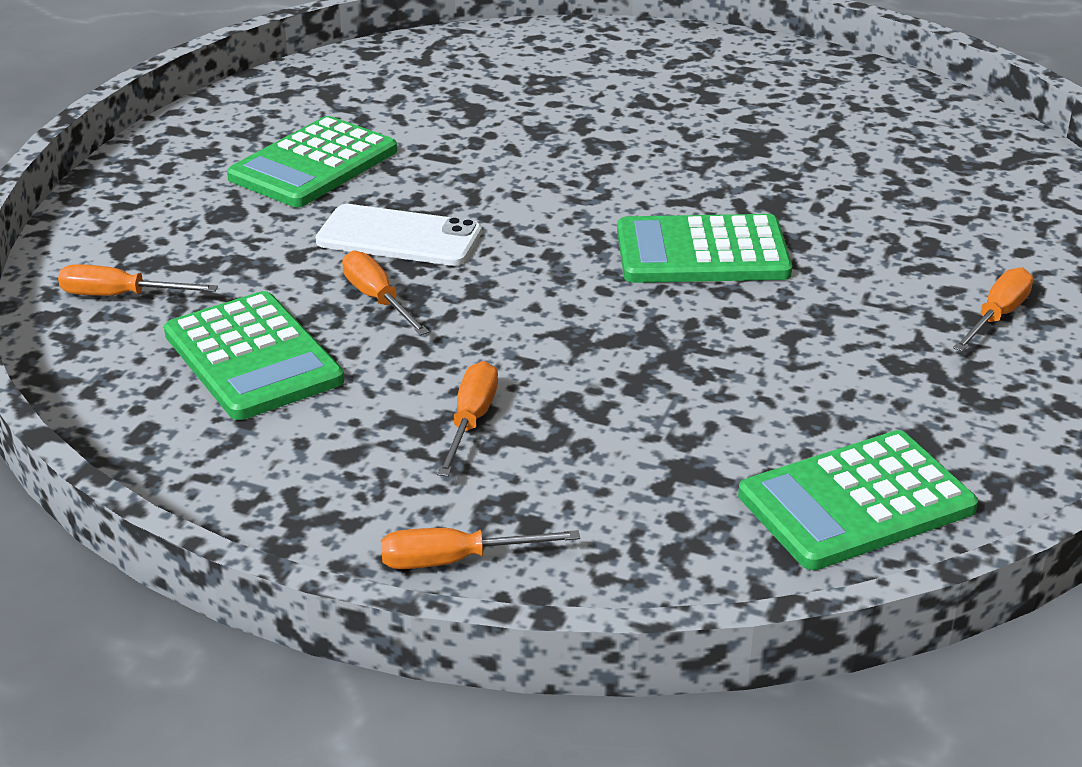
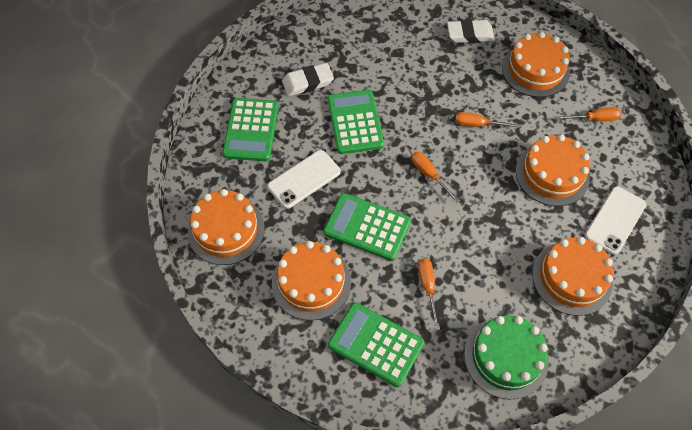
green cake: 0 -> 1
orange cake: 0 -> 5
orange screwdriver: 5 -> 4
white eraser: 0 -> 2
white phone: 1 -> 2

